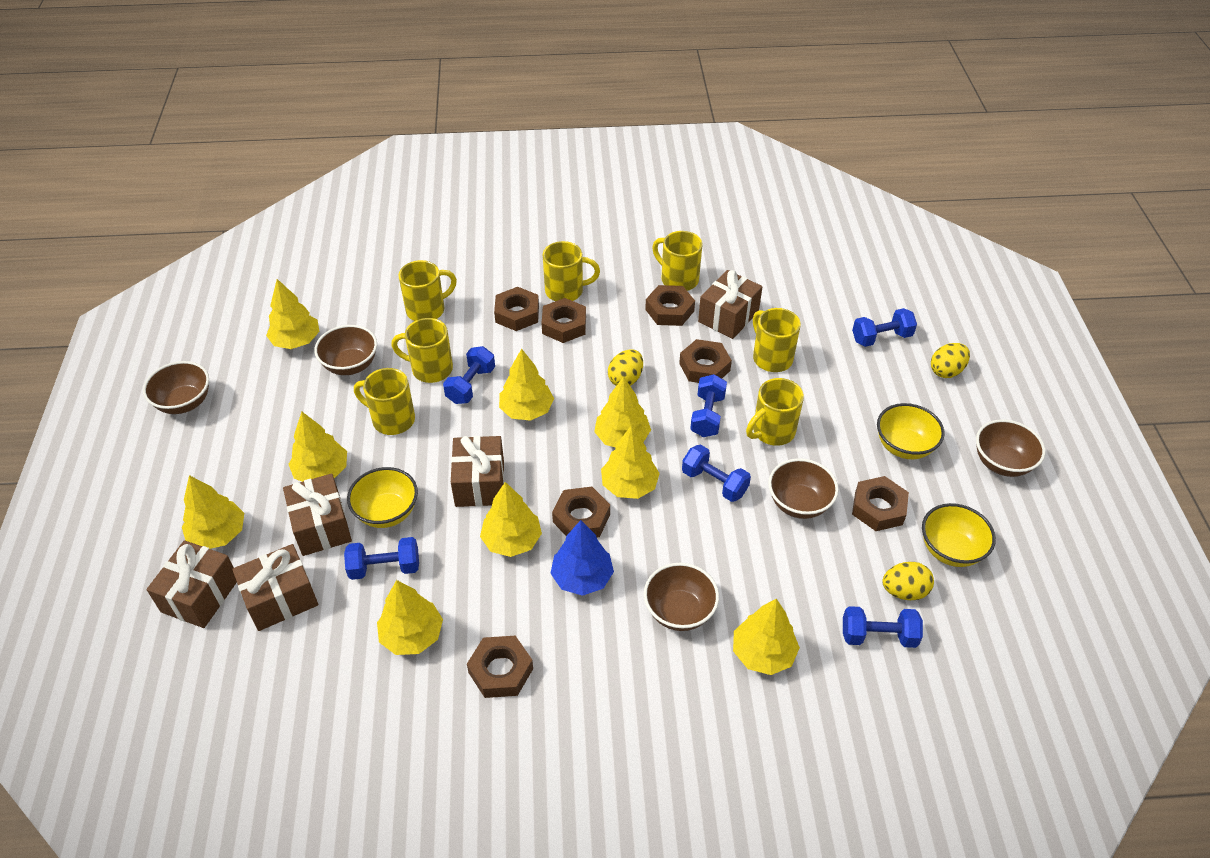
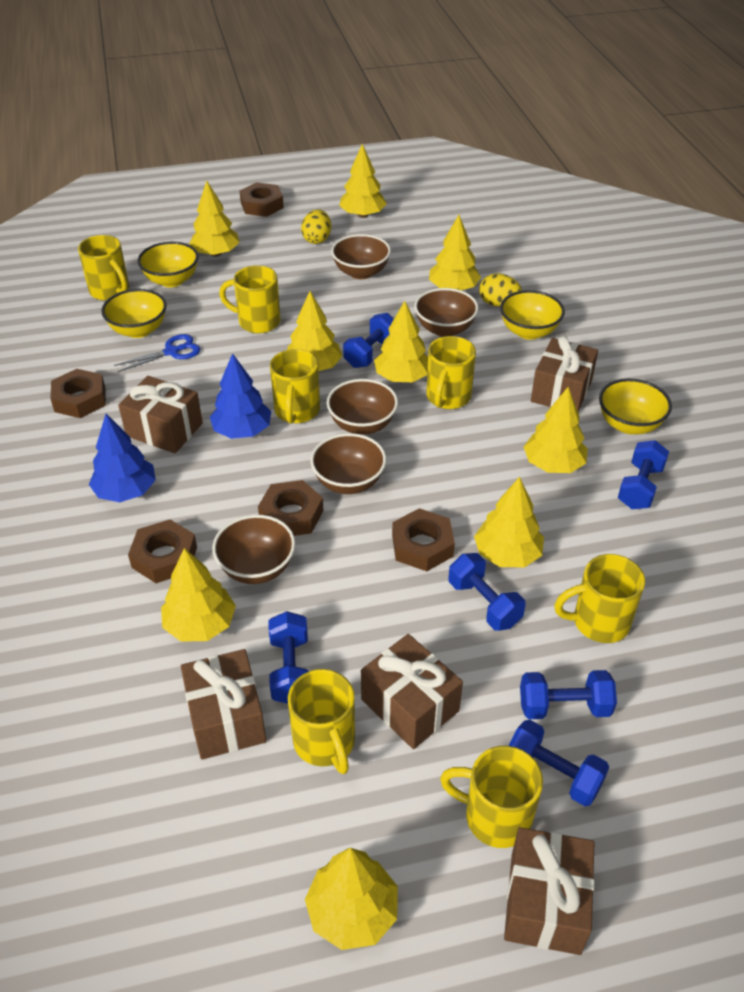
blue scissors: 0 -> 1
blue tree: 1 -> 2
brown nut: 7 -> 5
yellow bowl: 3 -> 4
yellow egg: 3 -> 2

